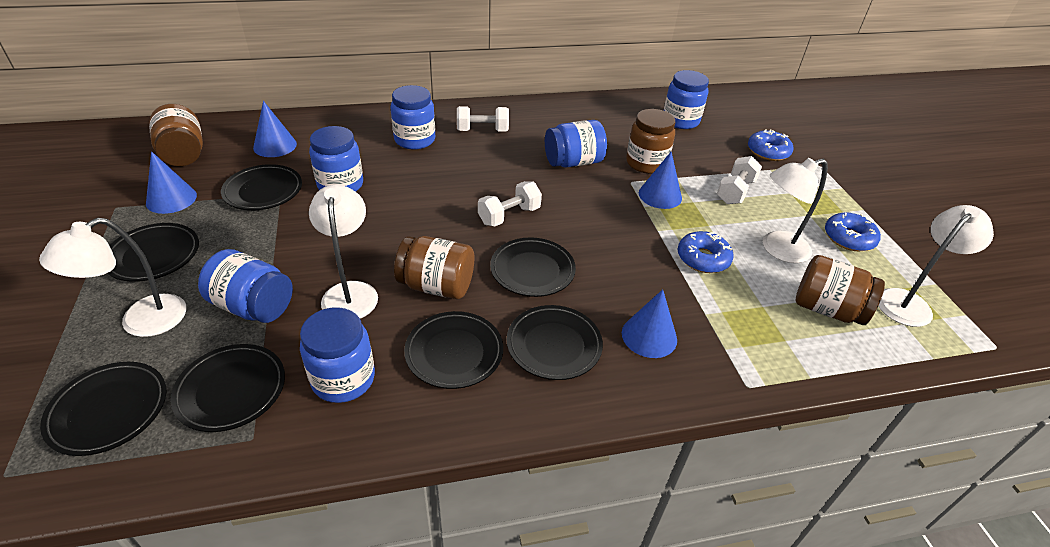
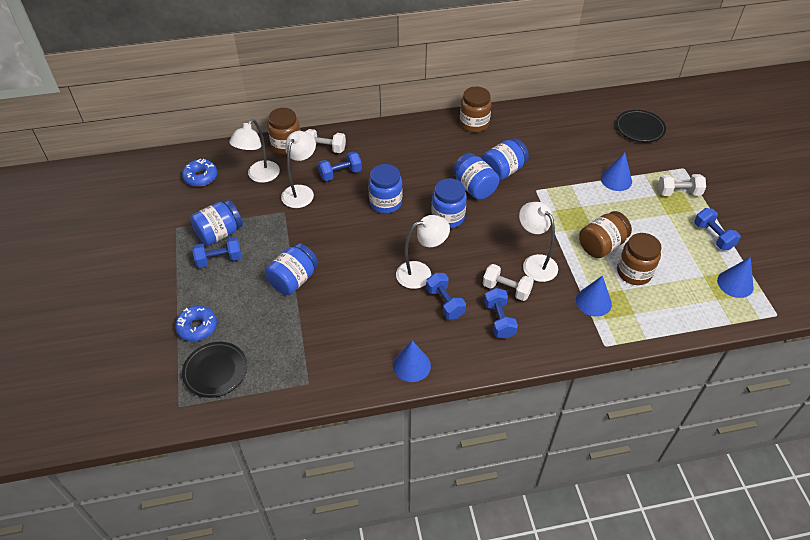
black plate: 7 -> 2
blue donut: 3 -> 2
blue dumbbell: 0 -> 5

